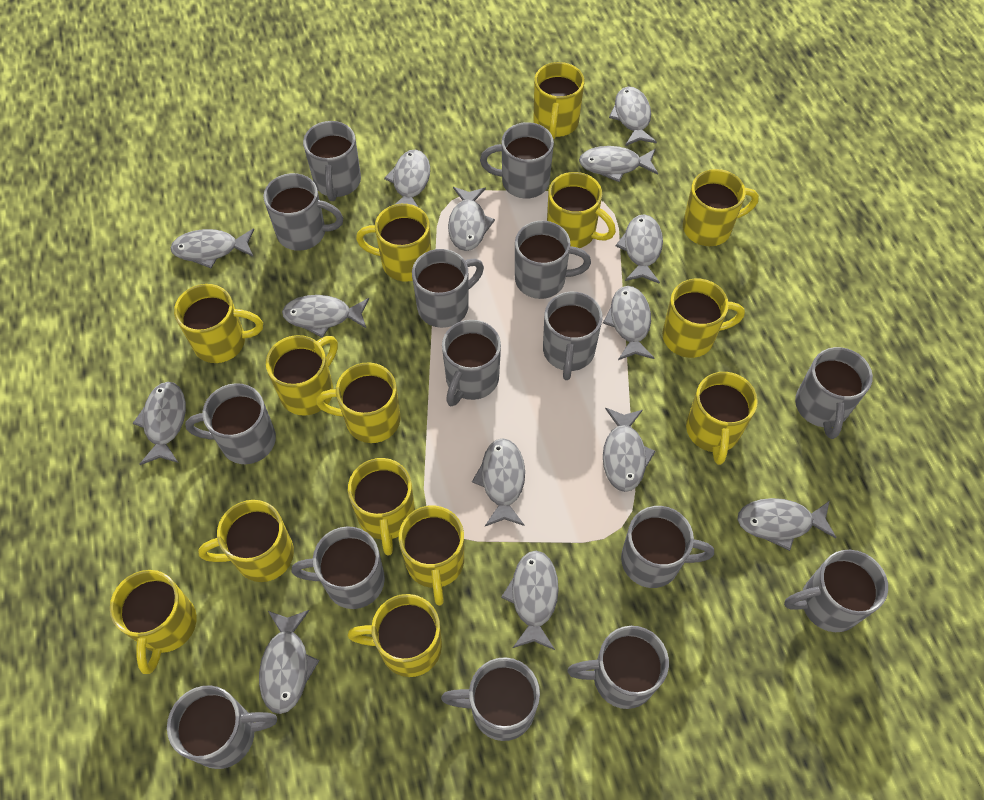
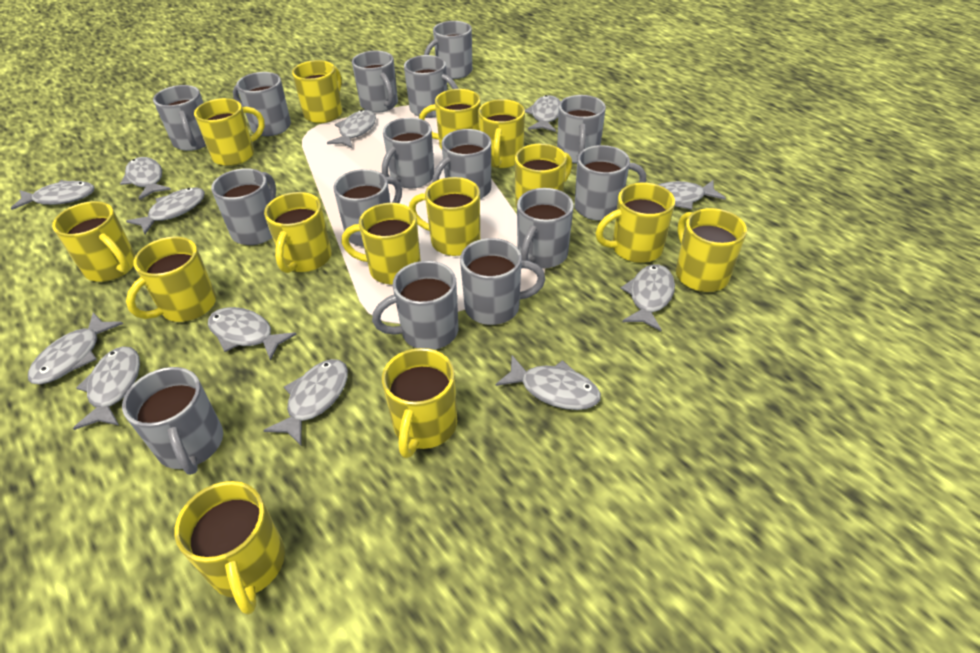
grey fish: 14 -> 12

